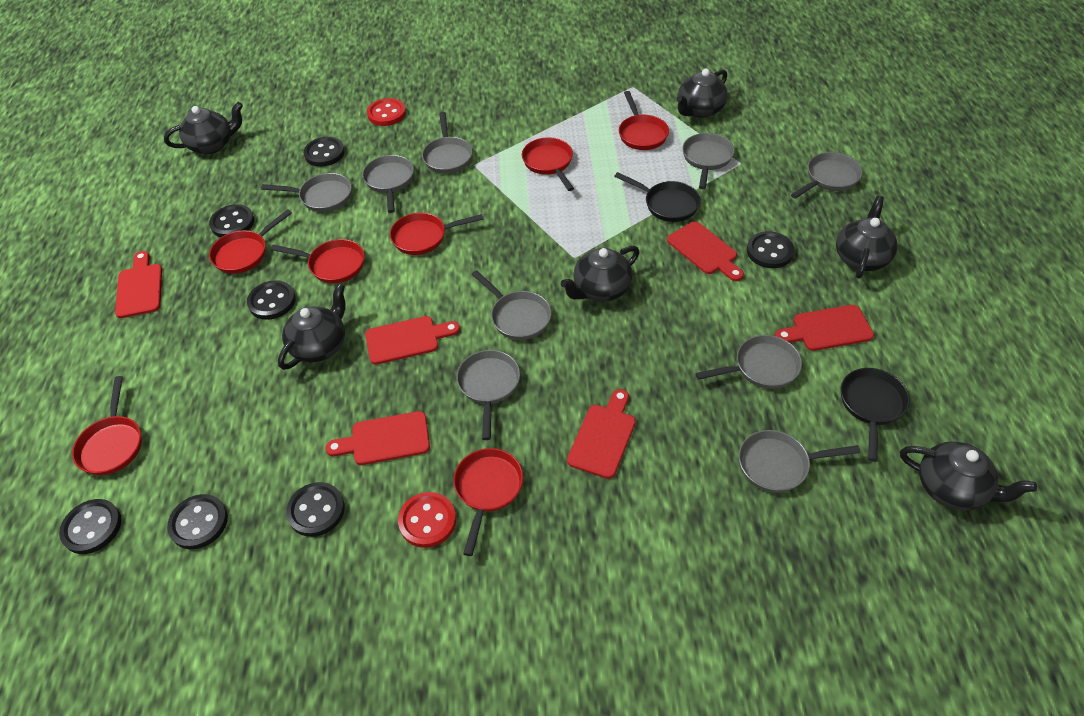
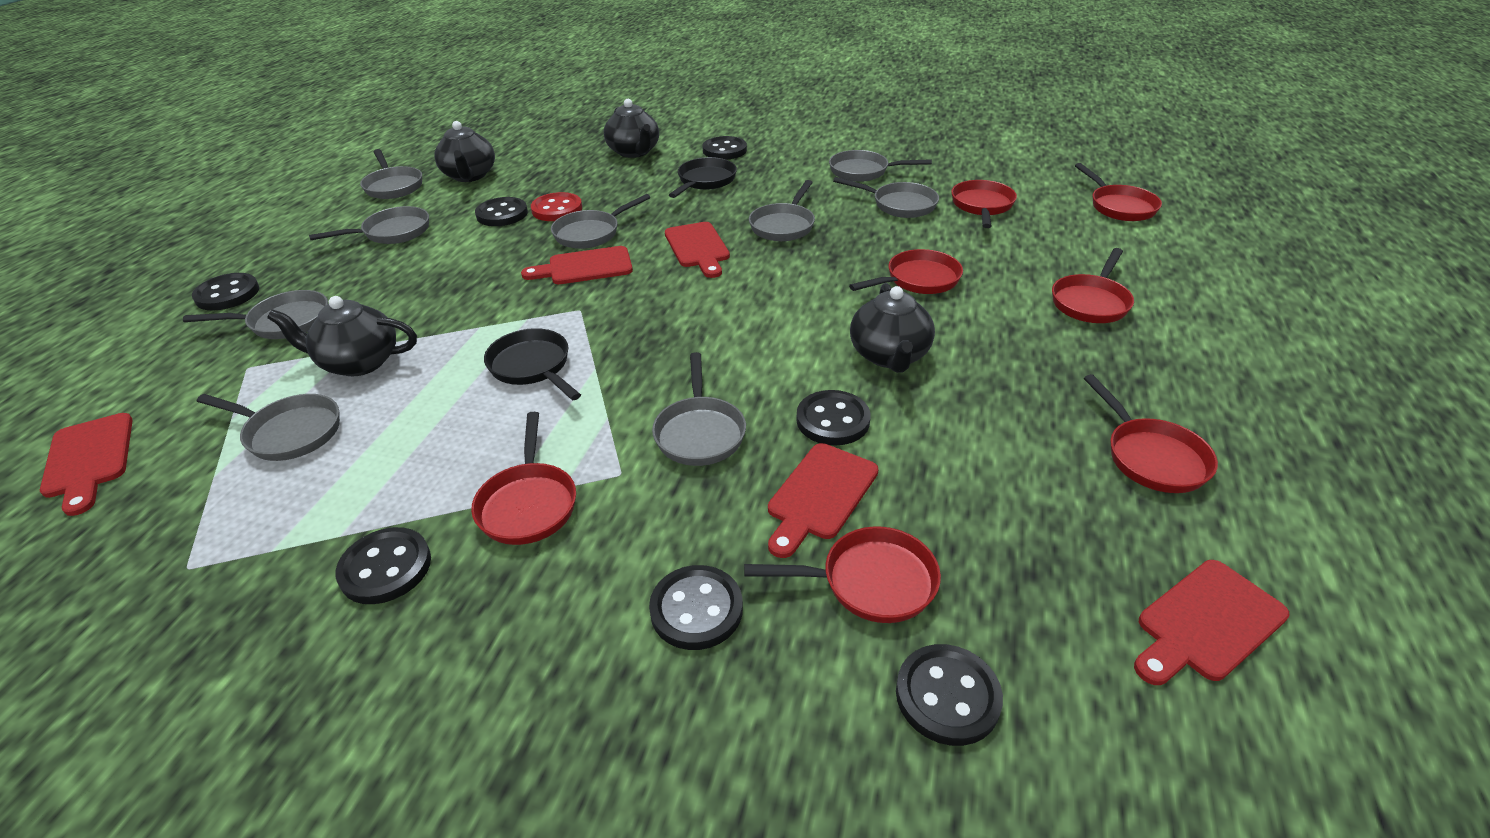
black teapot: 6 -> 4
red button: 2 -> 1
red cutting board: 6 -> 5

